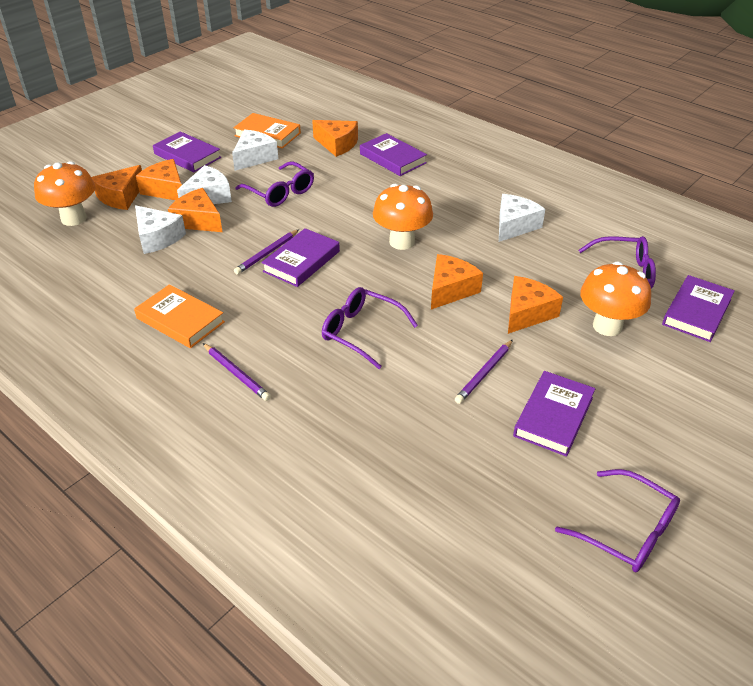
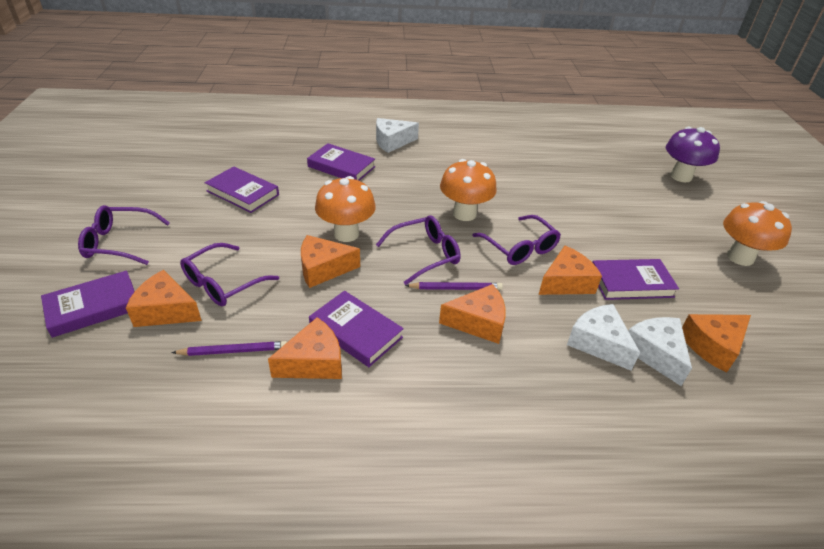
orange book: 2 -> 0
purple mushroom: 0 -> 1
purple pencil: 3 -> 2
white cheese: 4 -> 3

